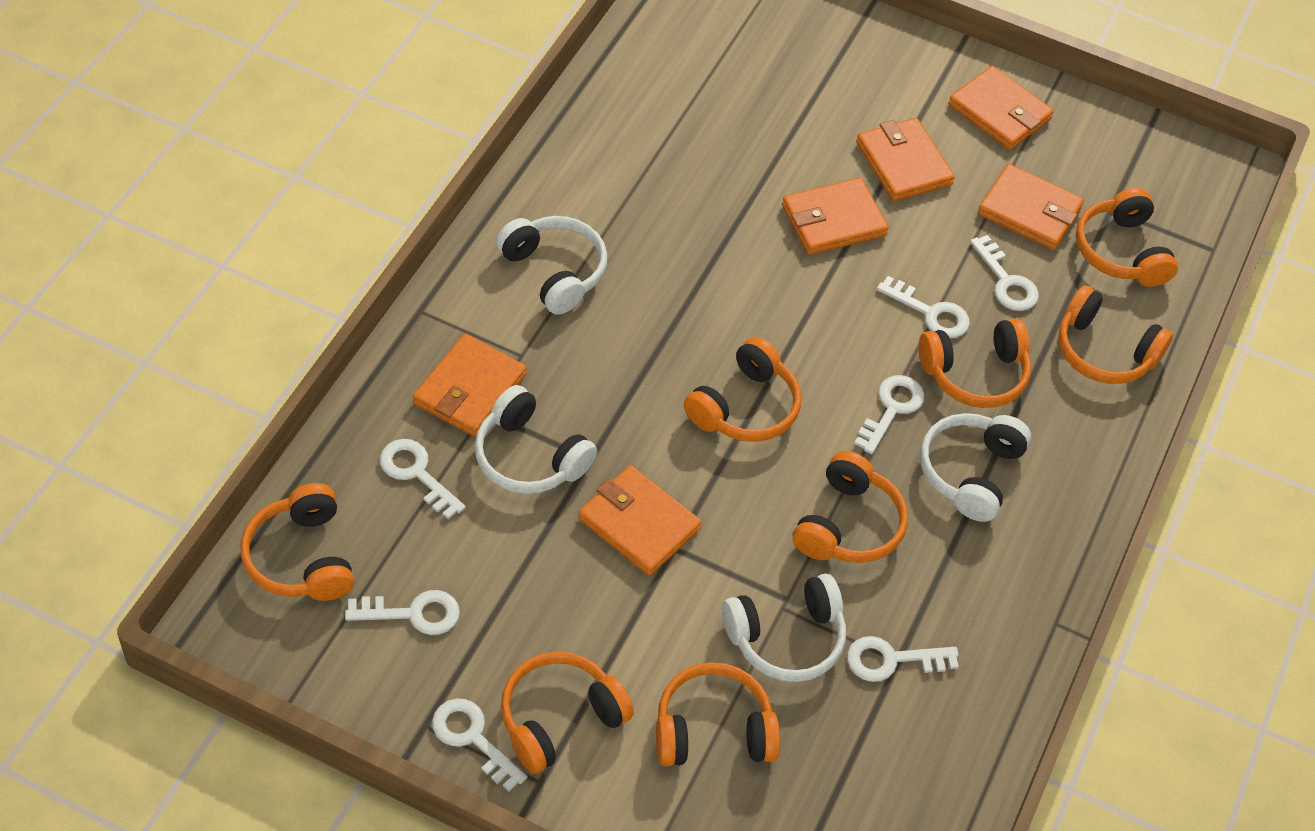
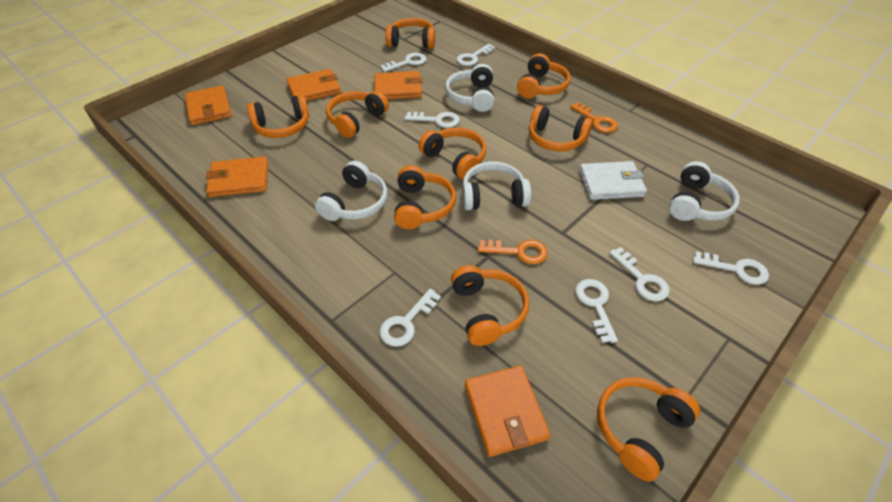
orange headphones: 8 -> 9
orange key: 0 -> 2
orange wallet: 6 -> 5
white wallet: 0 -> 1

